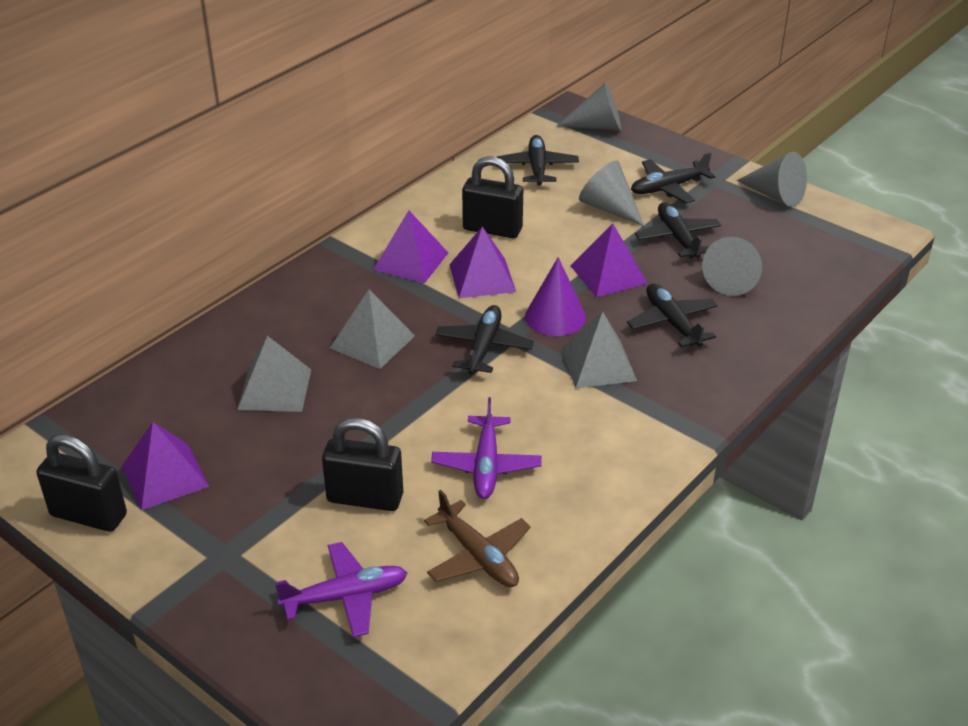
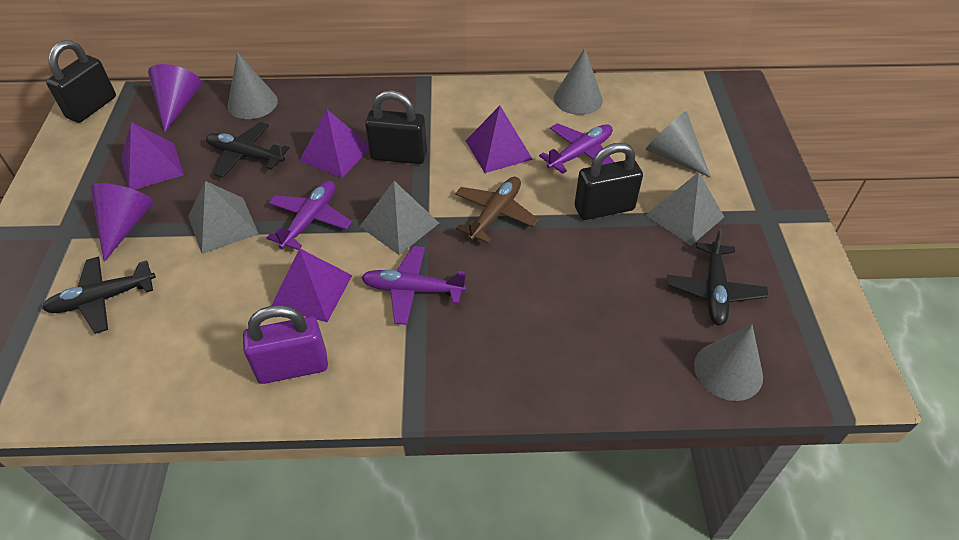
black plane: 5 -> 3
purple cone: 1 -> 2
purple padlock: 0 -> 1
purple plane: 2 -> 3

